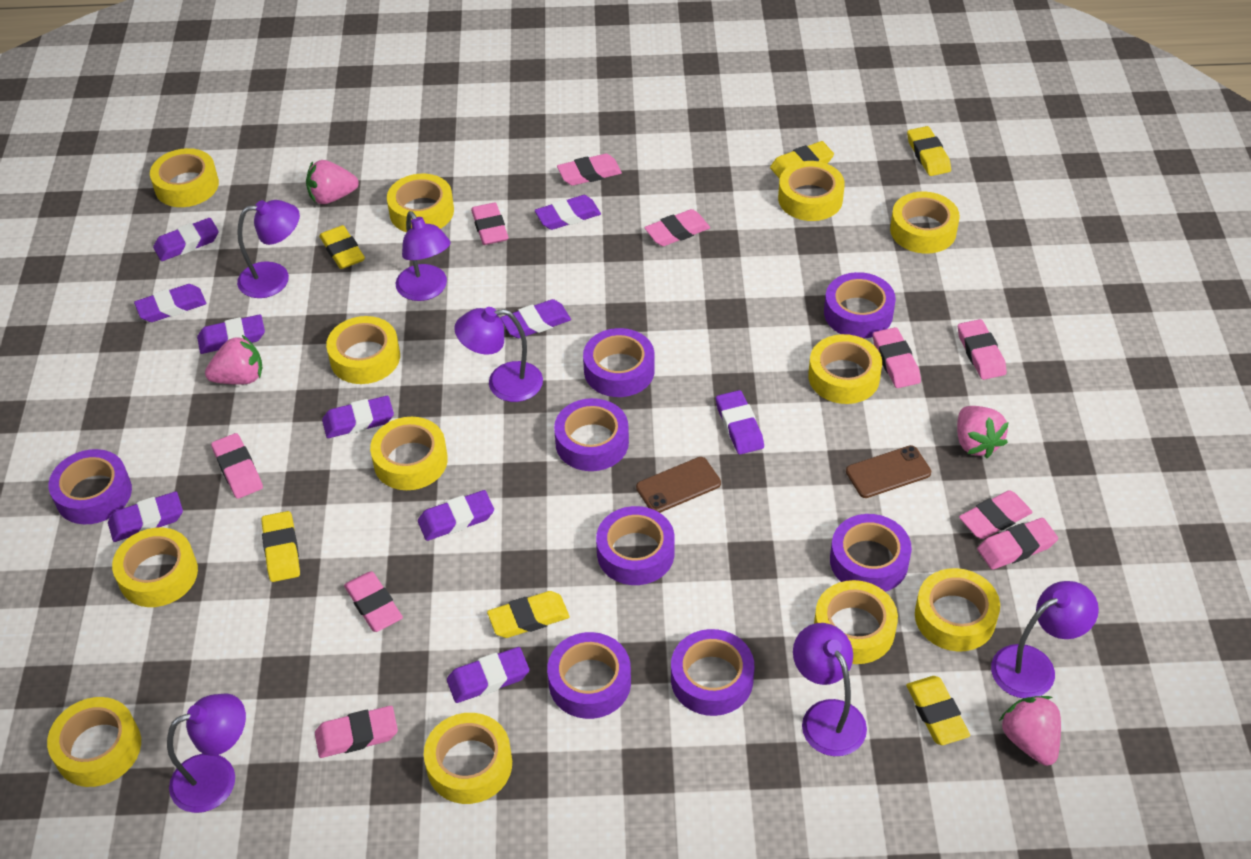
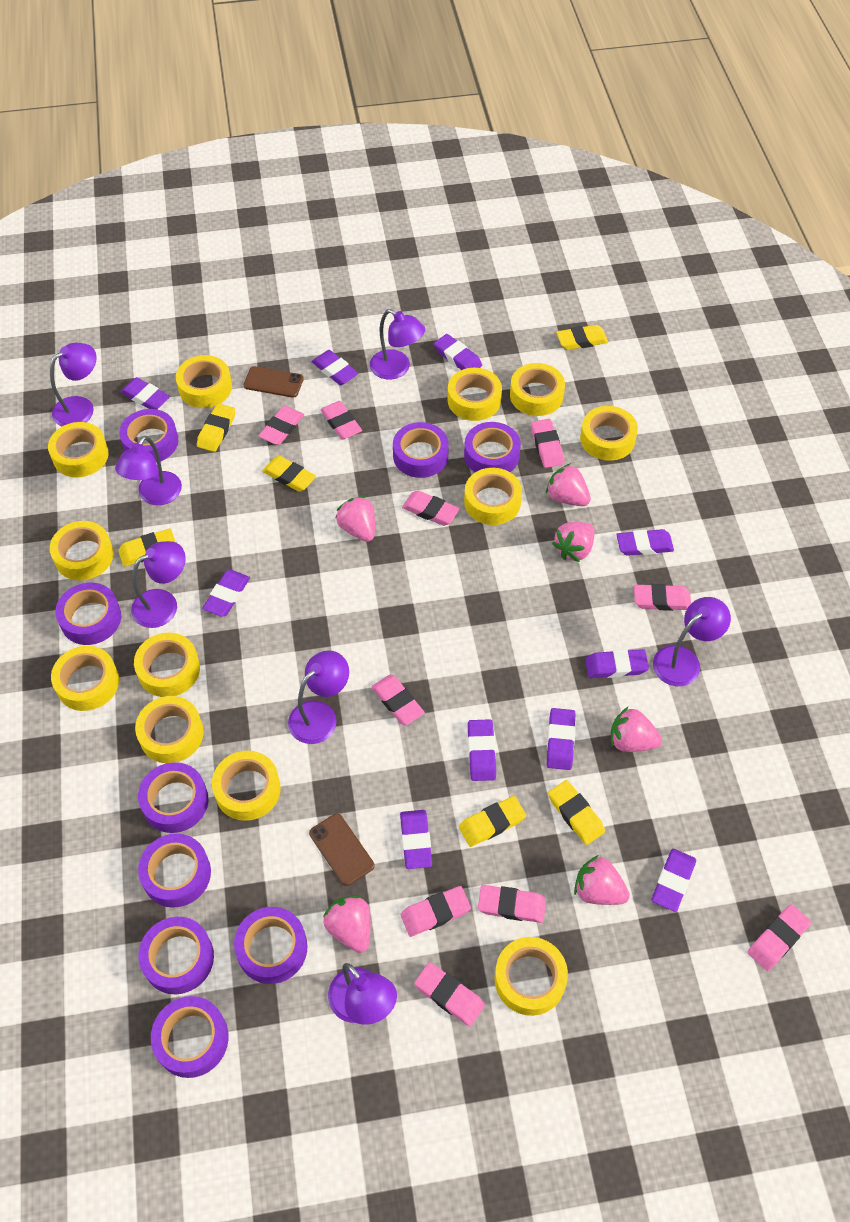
pink strawberry: 4 -> 6
purple lamp: 6 -> 7
purple tape: 8 -> 9

